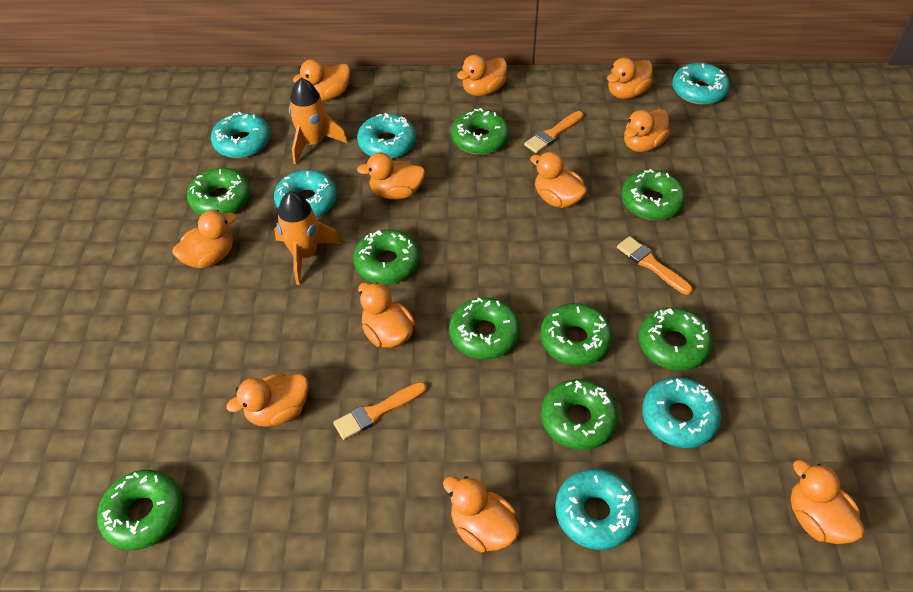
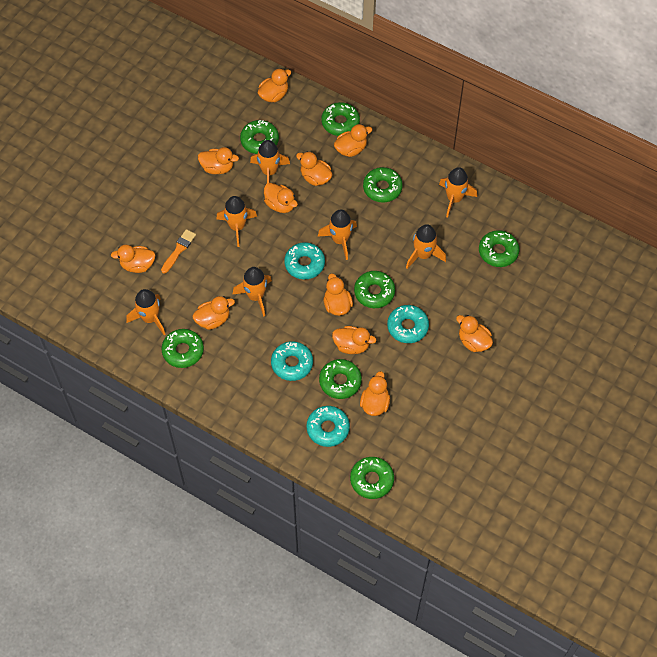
green donut: 9 -> 8
orange brush: 3 -> 1
orange rocket: 2 -> 7
turquoise donut: 6 -> 4

